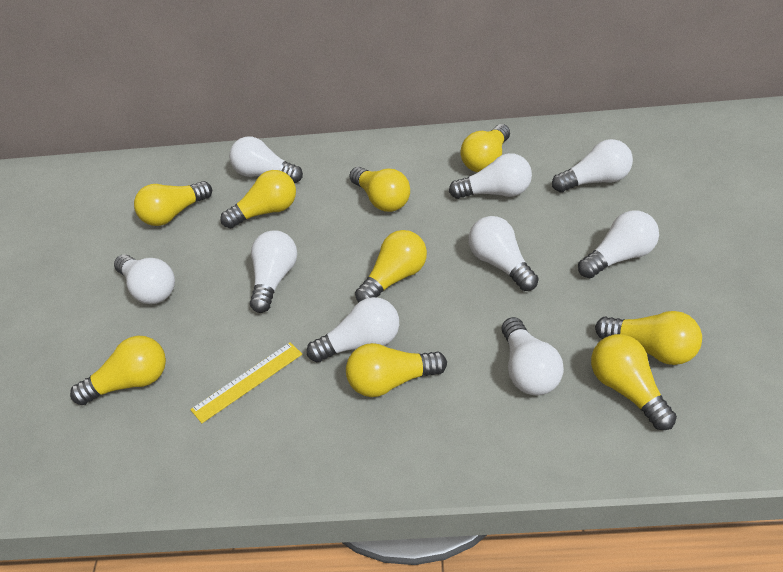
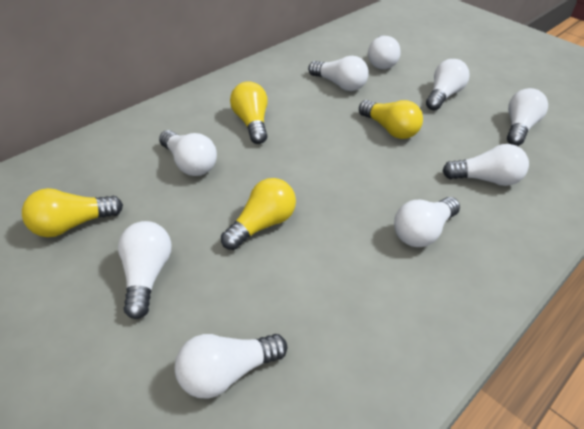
yellow light bulb: 9 -> 4
yellow ruler: 1 -> 0

